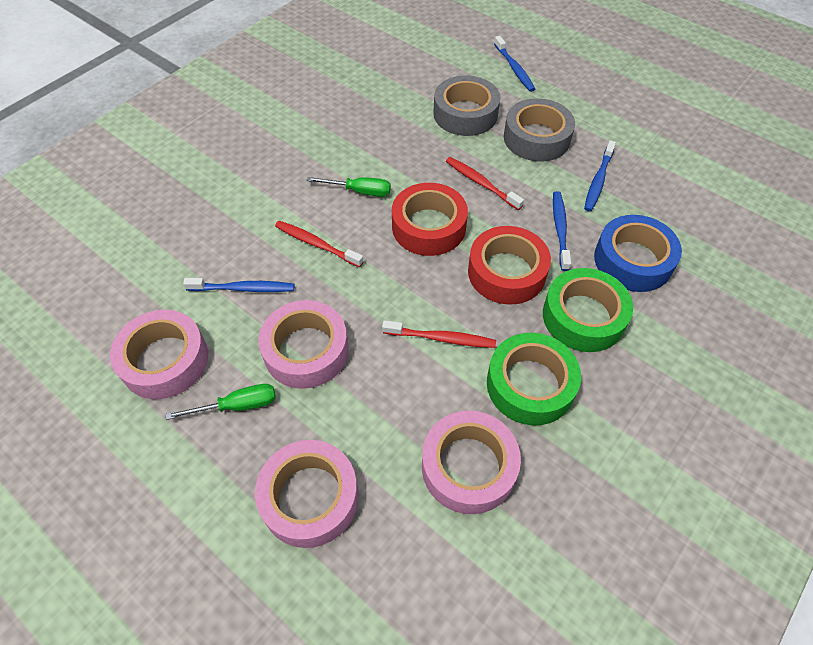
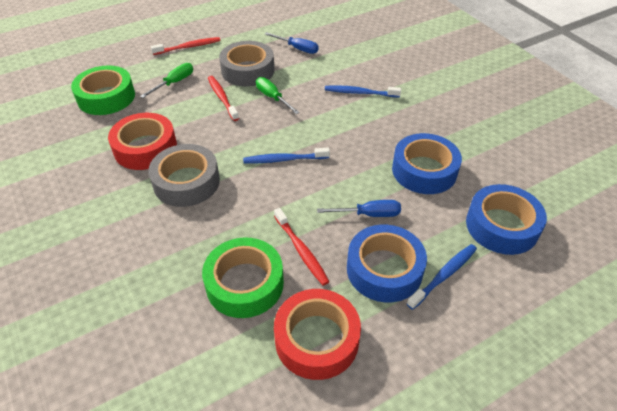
blue screwdriver: 0 -> 2
blue tape: 1 -> 3
blue toothbrush: 4 -> 3
pink tape: 4 -> 0

